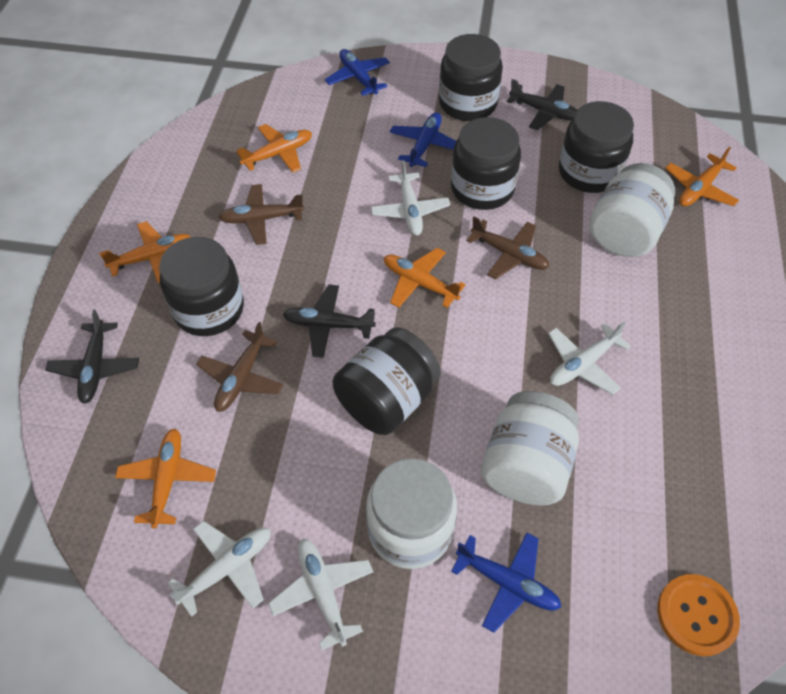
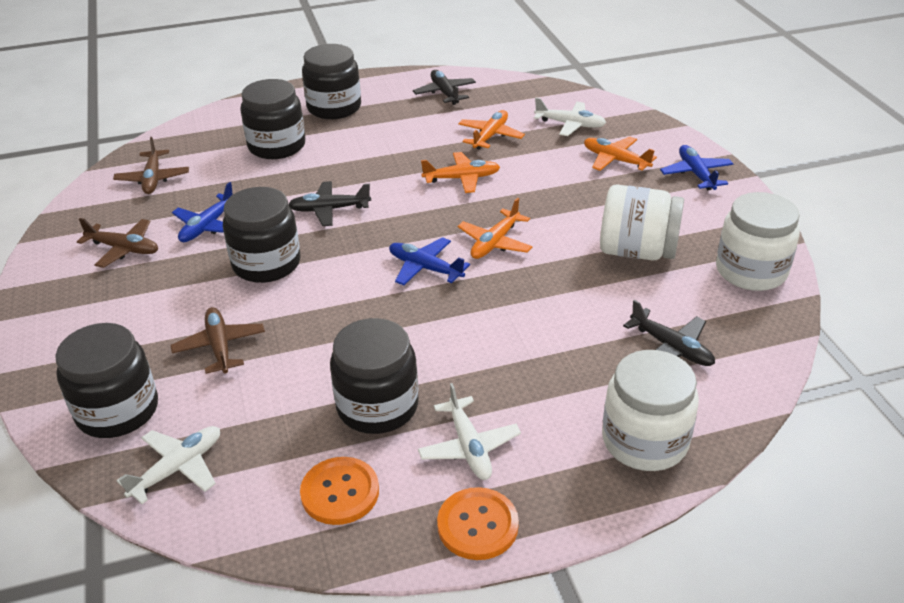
orange button: 1 -> 2
orange plane: 5 -> 4
white plane: 4 -> 3

